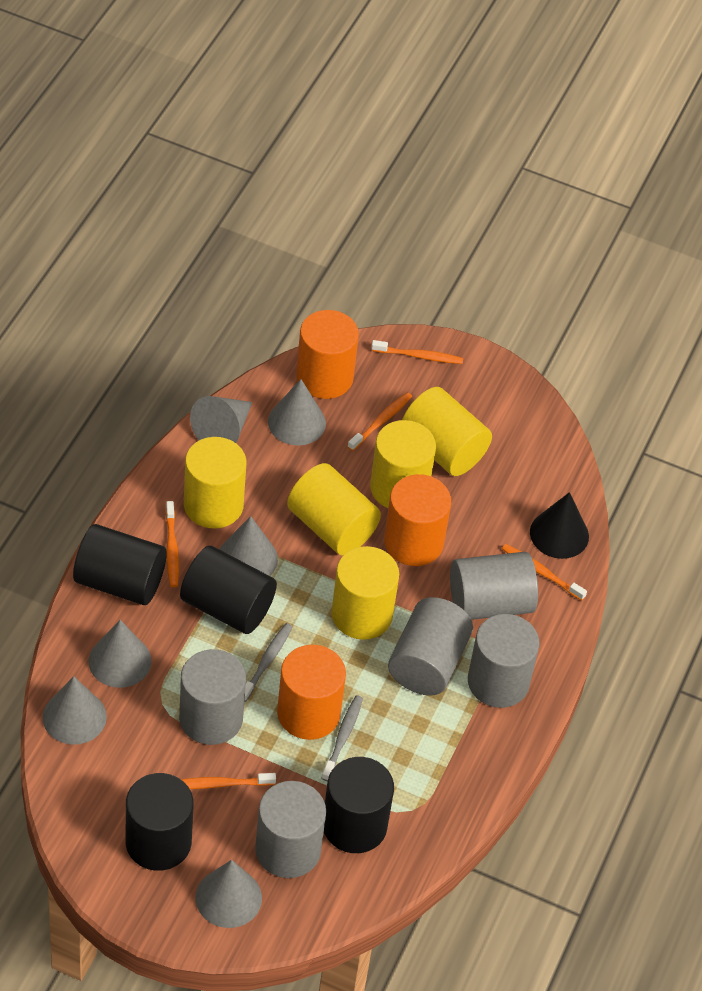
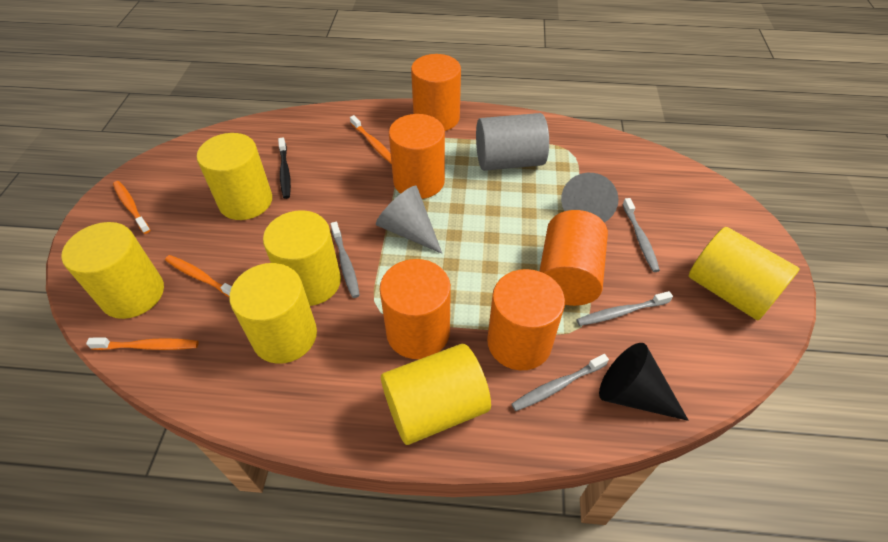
black cylinder: 4 -> 0
black toothbrush: 0 -> 1
grey cone: 6 -> 2
grey cylinder: 5 -> 1
grey toothbrush: 2 -> 4
orange cylinder: 3 -> 5
orange toothbrush: 5 -> 4
yellow cylinder: 5 -> 6

